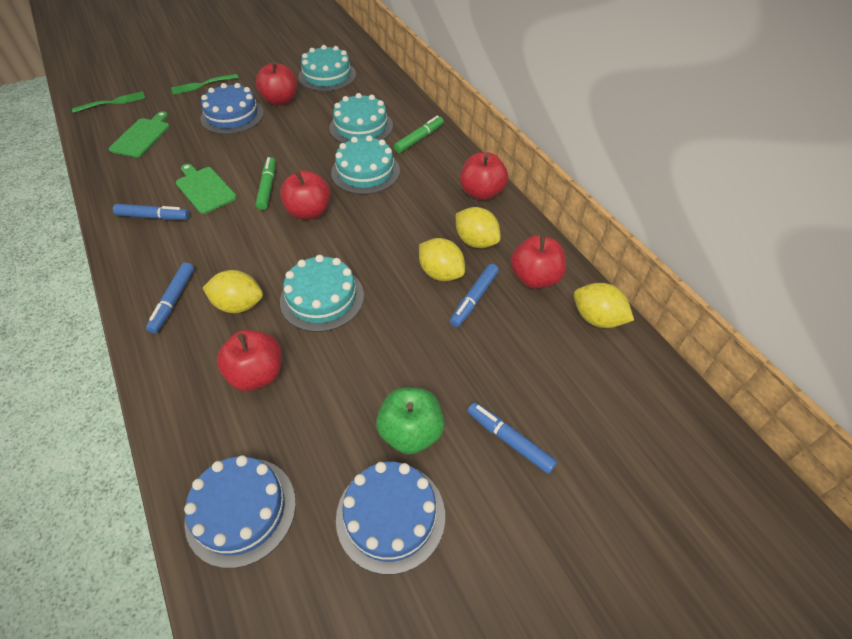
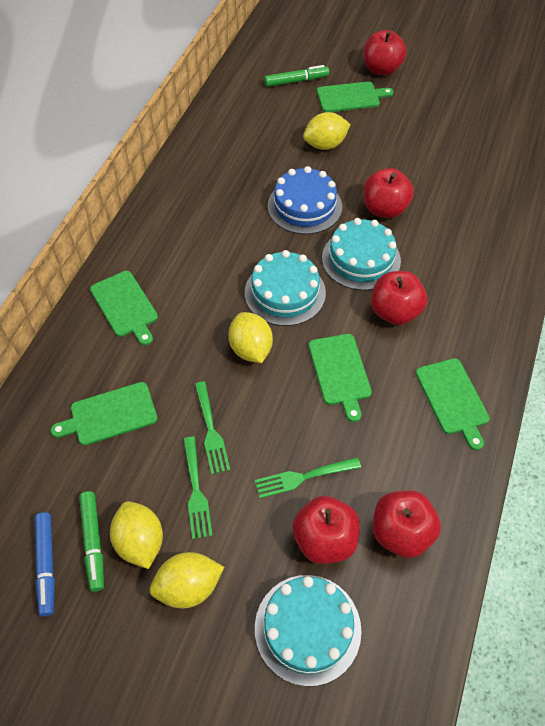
blue cake: 3 -> 1
blue marker: 4 -> 1
green apple: 1 -> 0
green cutting board: 2 -> 5
green fork: 2 -> 3
turquoise cake: 4 -> 3

